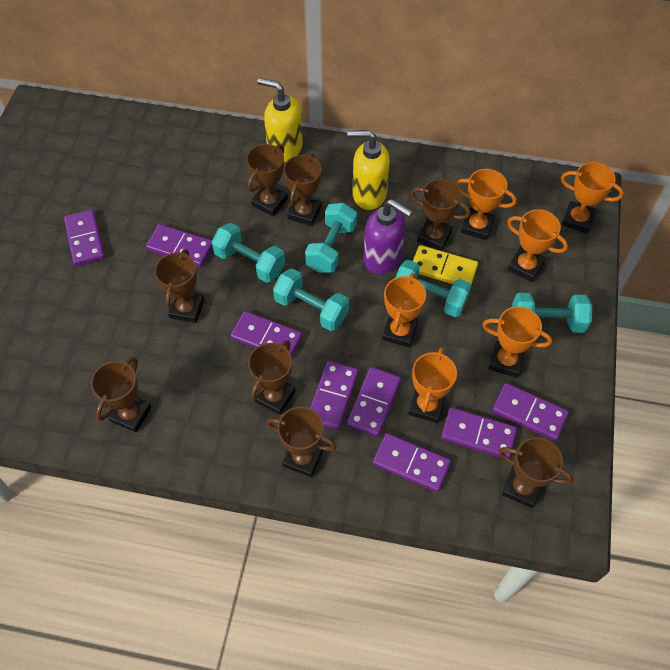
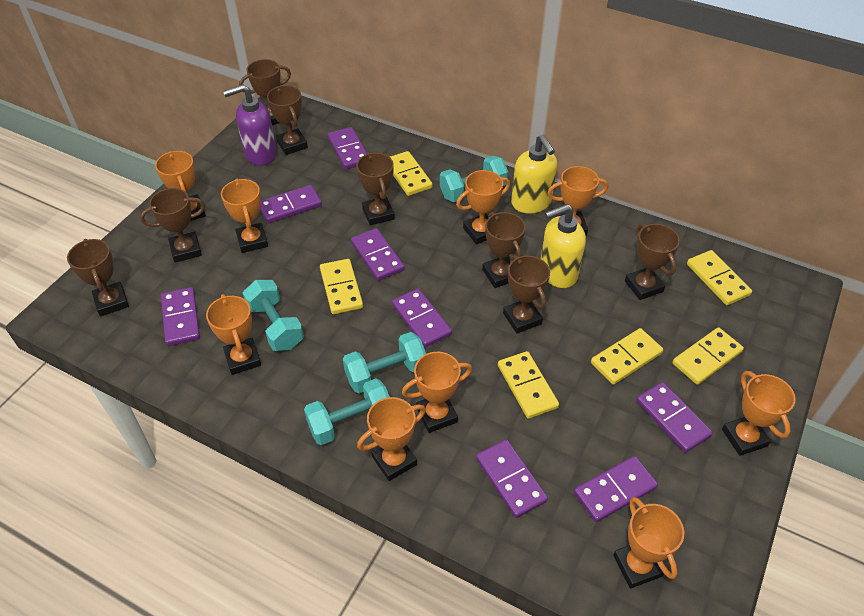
orange trophy: 6 -> 9
turquoise dumbbell: 5 -> 4
yellow domino: 1 -> 6

